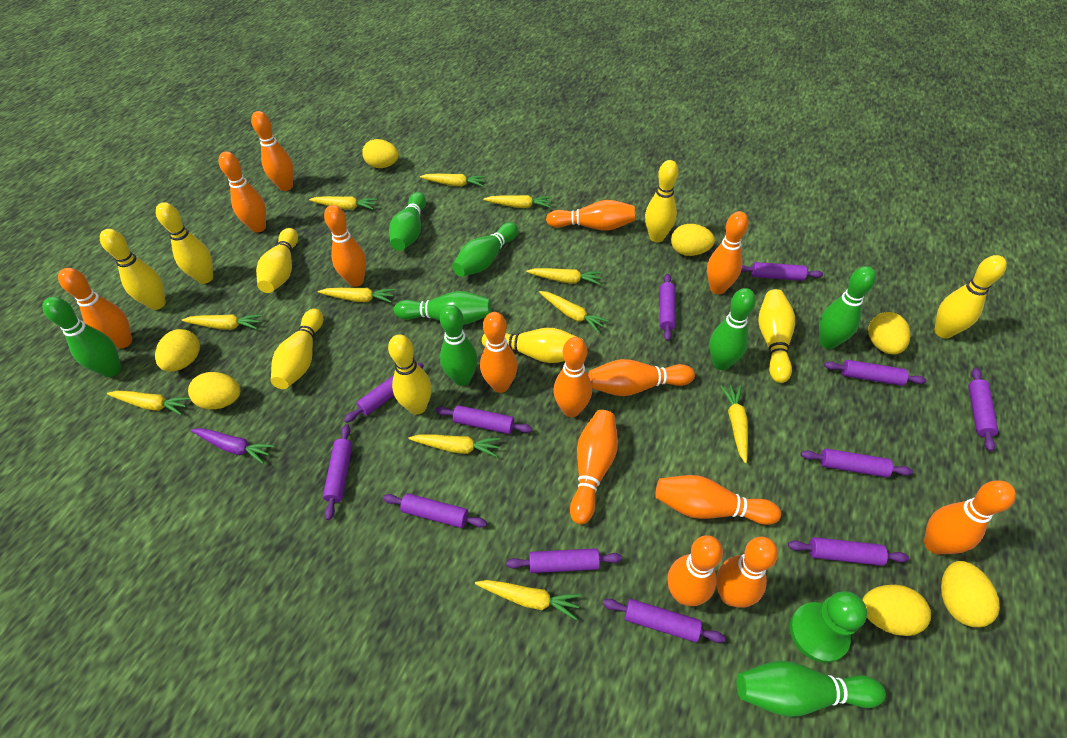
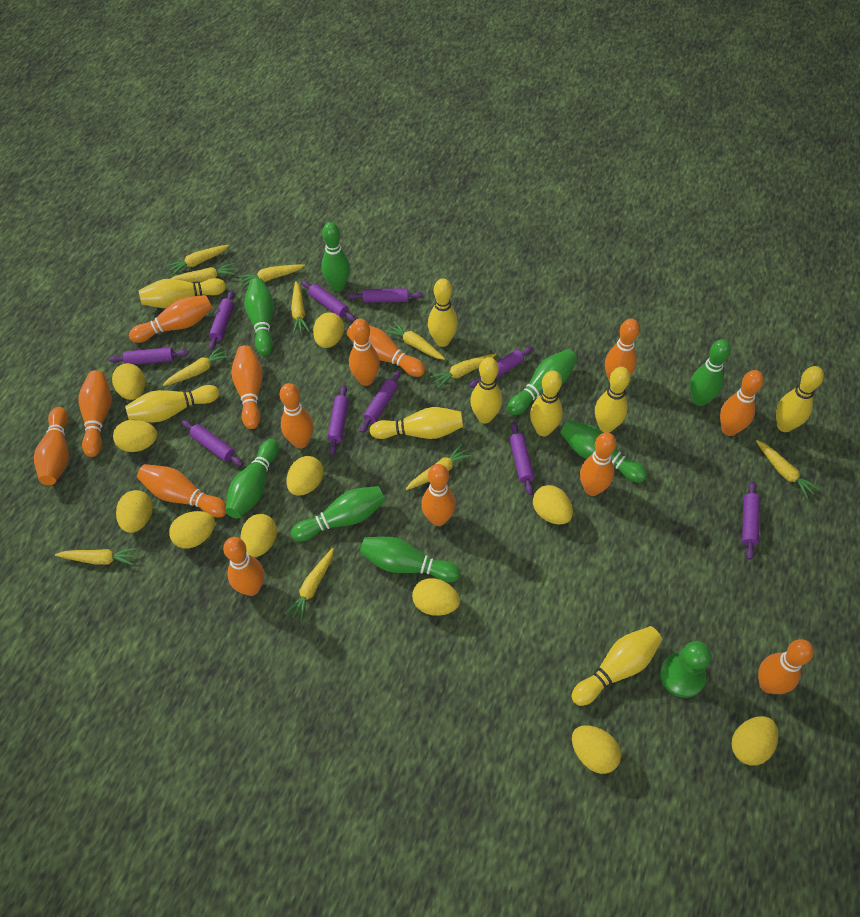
purple carrot: 1 -> 0
purple rolling pin: 12 -> 10
yellow egg: 7 -> 11

